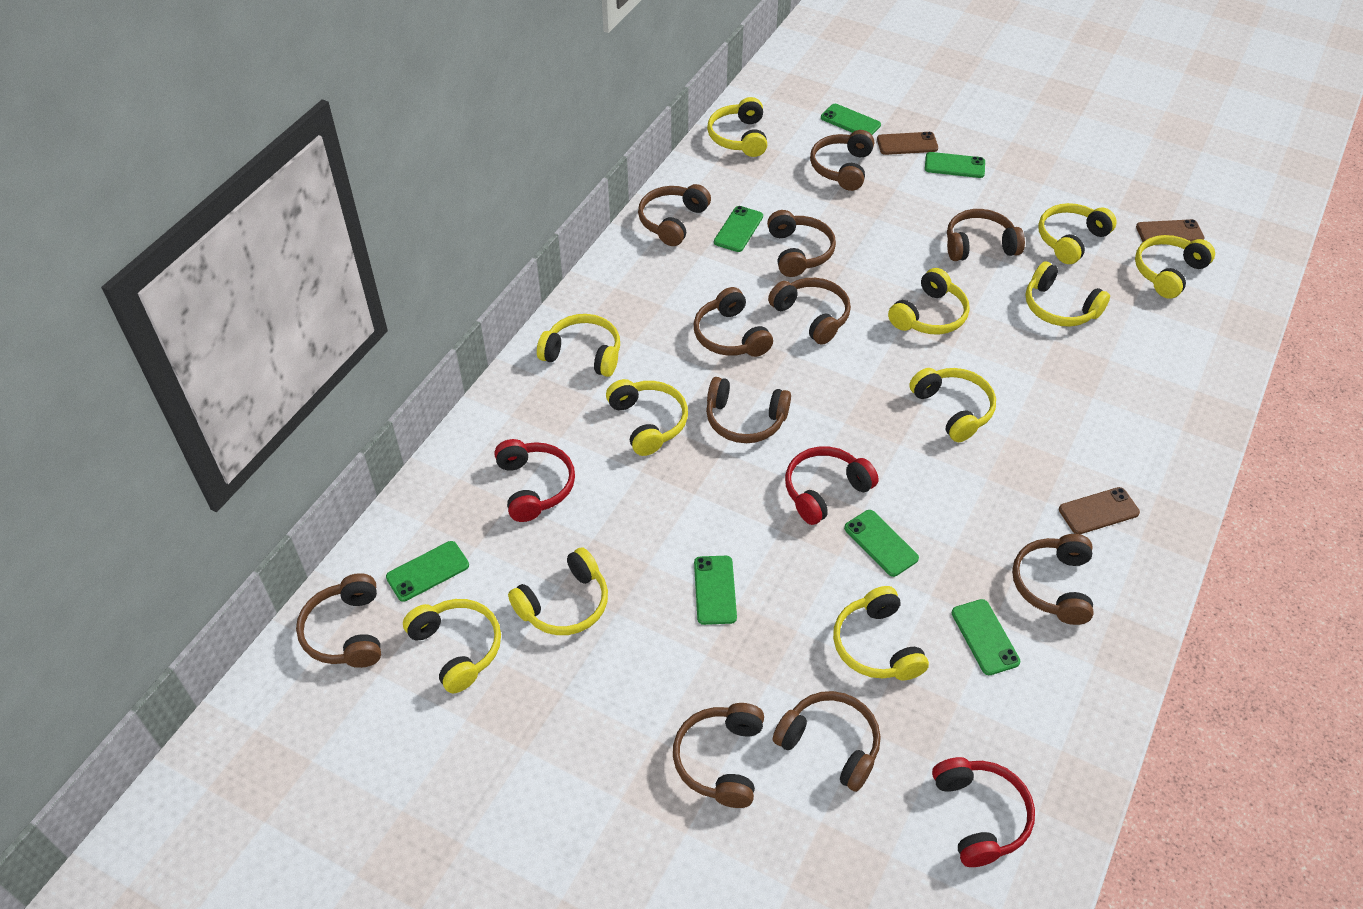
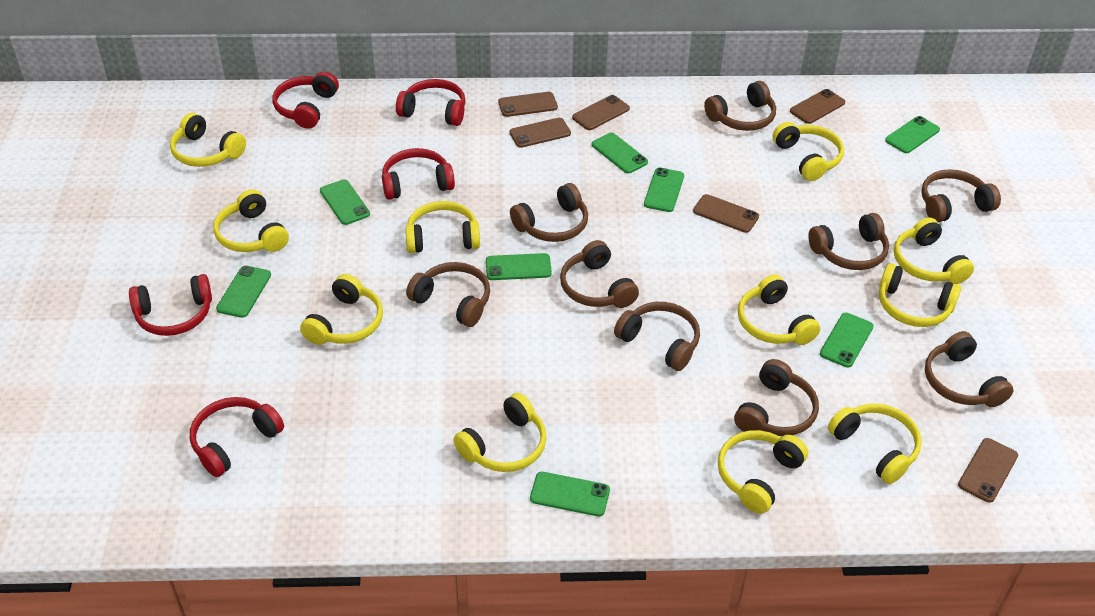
brown headphones: 11 -> 9
brown phone: 3 -> 6
green phone: 7 -> 8
red headphones: 3 -> 5

